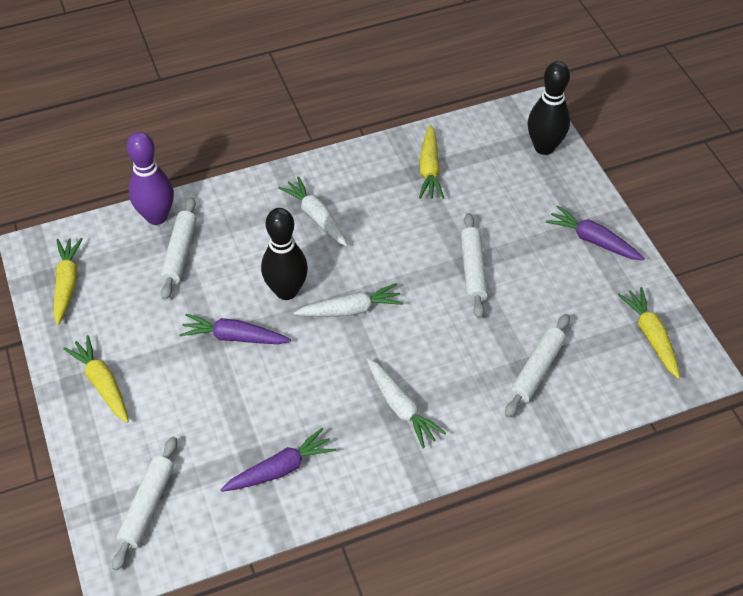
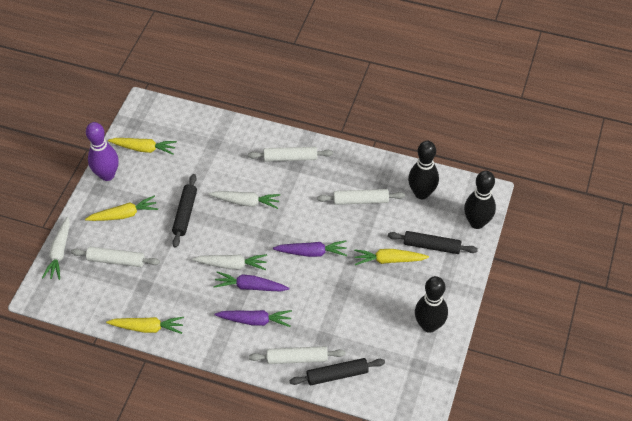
black bowling pin: 2 -> 3
black rolling pin: 0 -> 3

